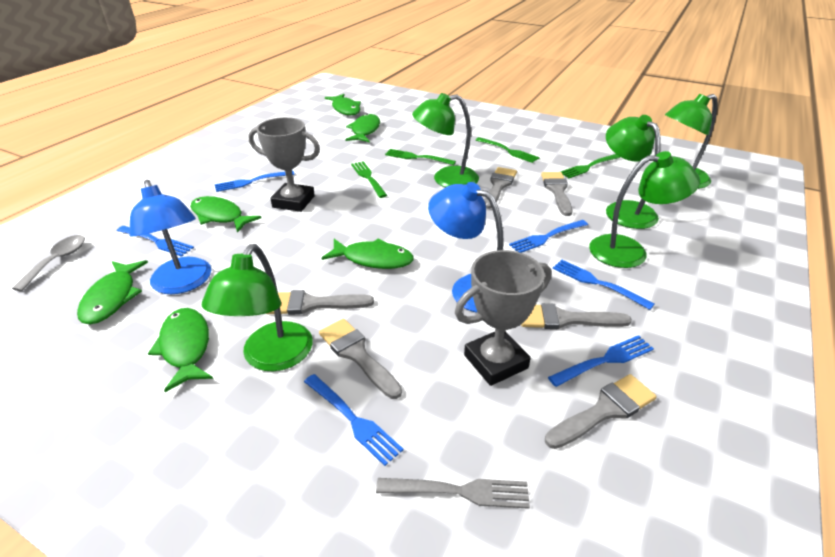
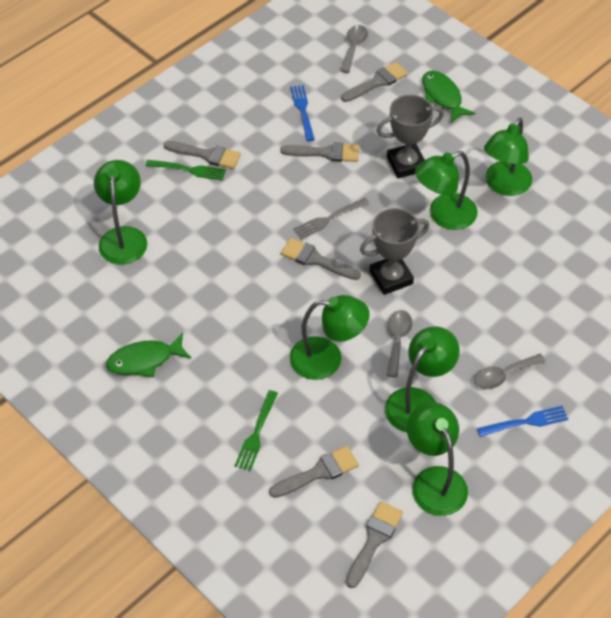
blue fork: 6 -> 2
blue lamp: 2 -> 0
green fish: 6 -> 2
green fork: 4 -> 2
green lamp: 5 -> 6
grey spoon: 1 -> 3

